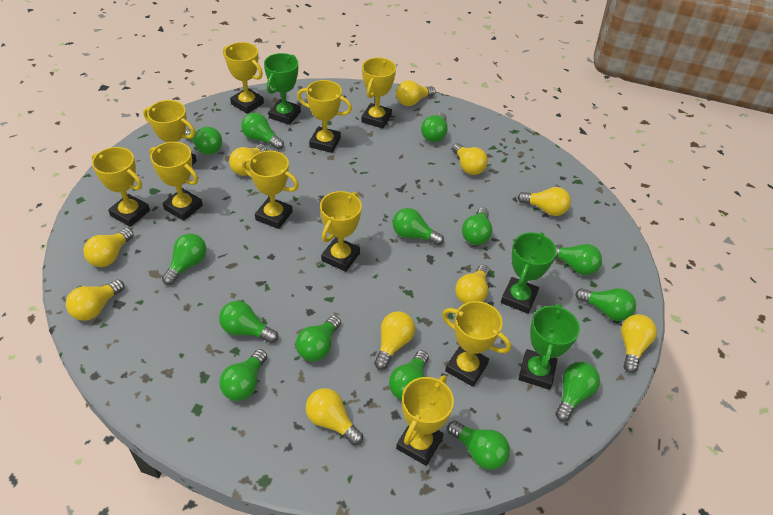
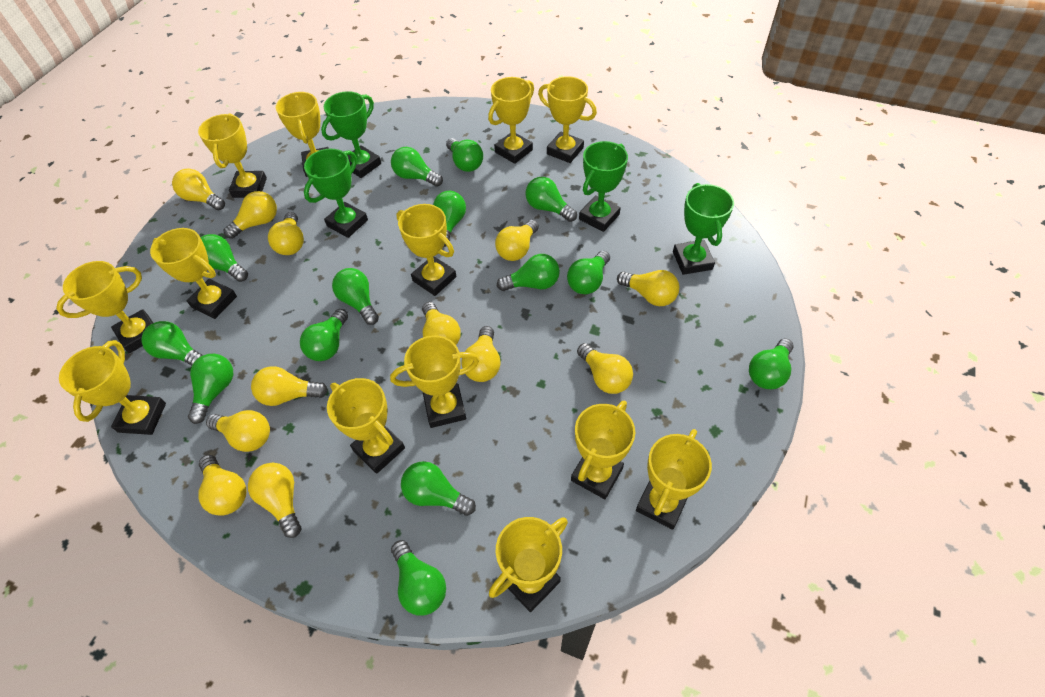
green trophy: 3 -> 4
yellow light bulb: 10 -> 12
yellow trophy: 10 -> 13

